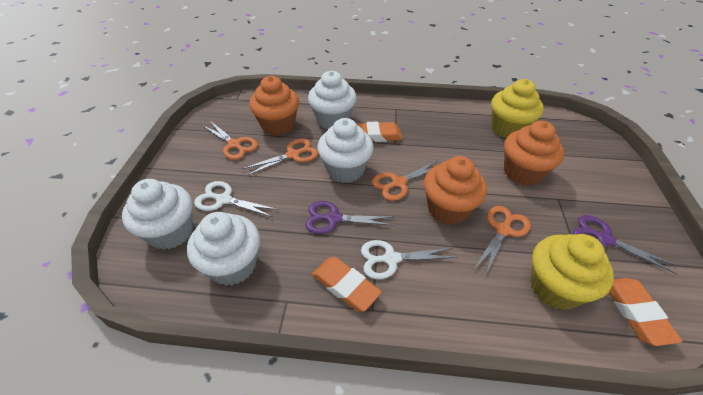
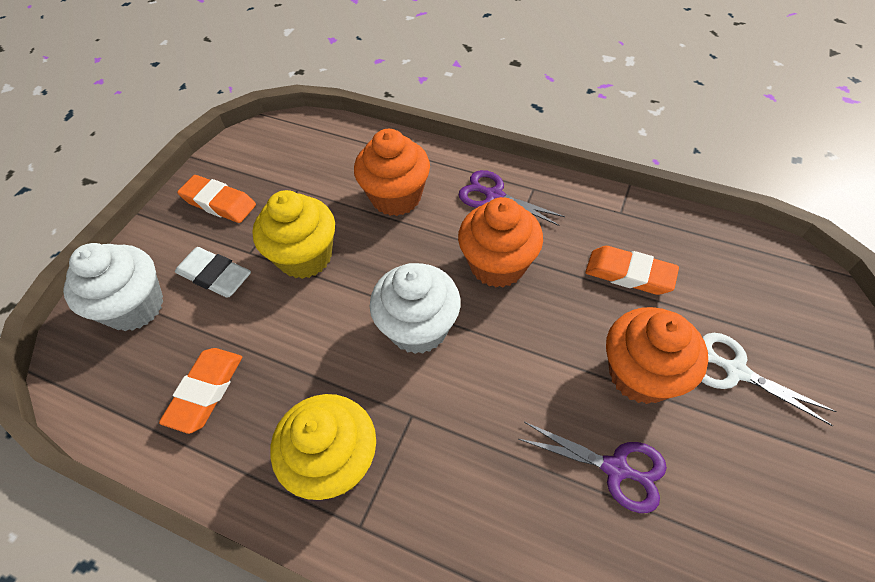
orange scissors: 4 -> 0
white cupcake: 4 -> 2
white eraser: 0 -> 1
white scissors: 2 -> 1

